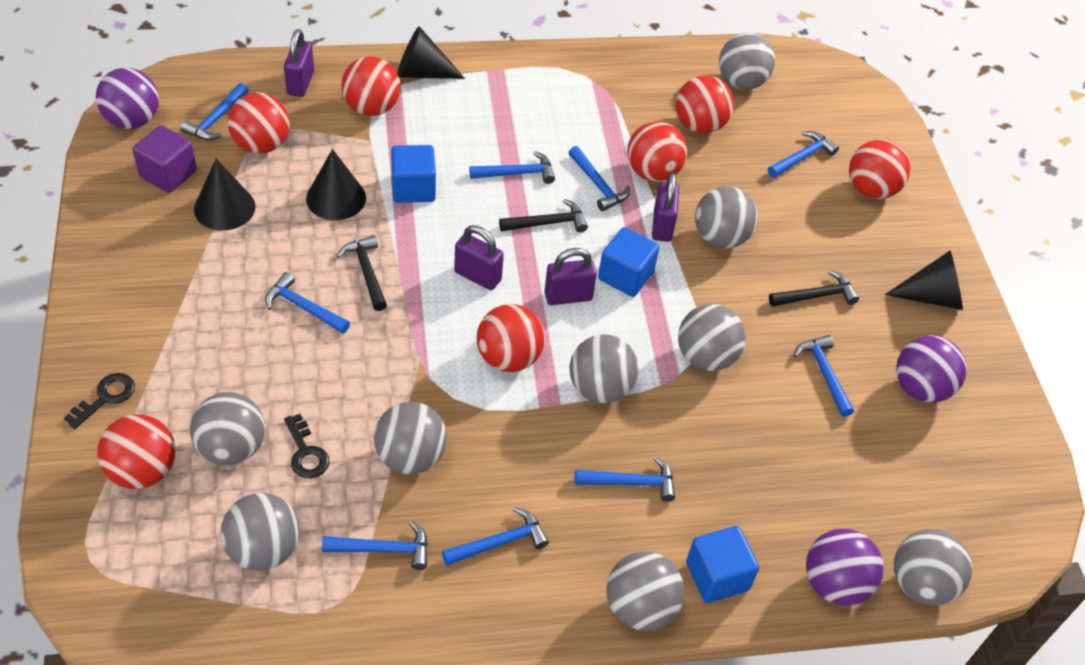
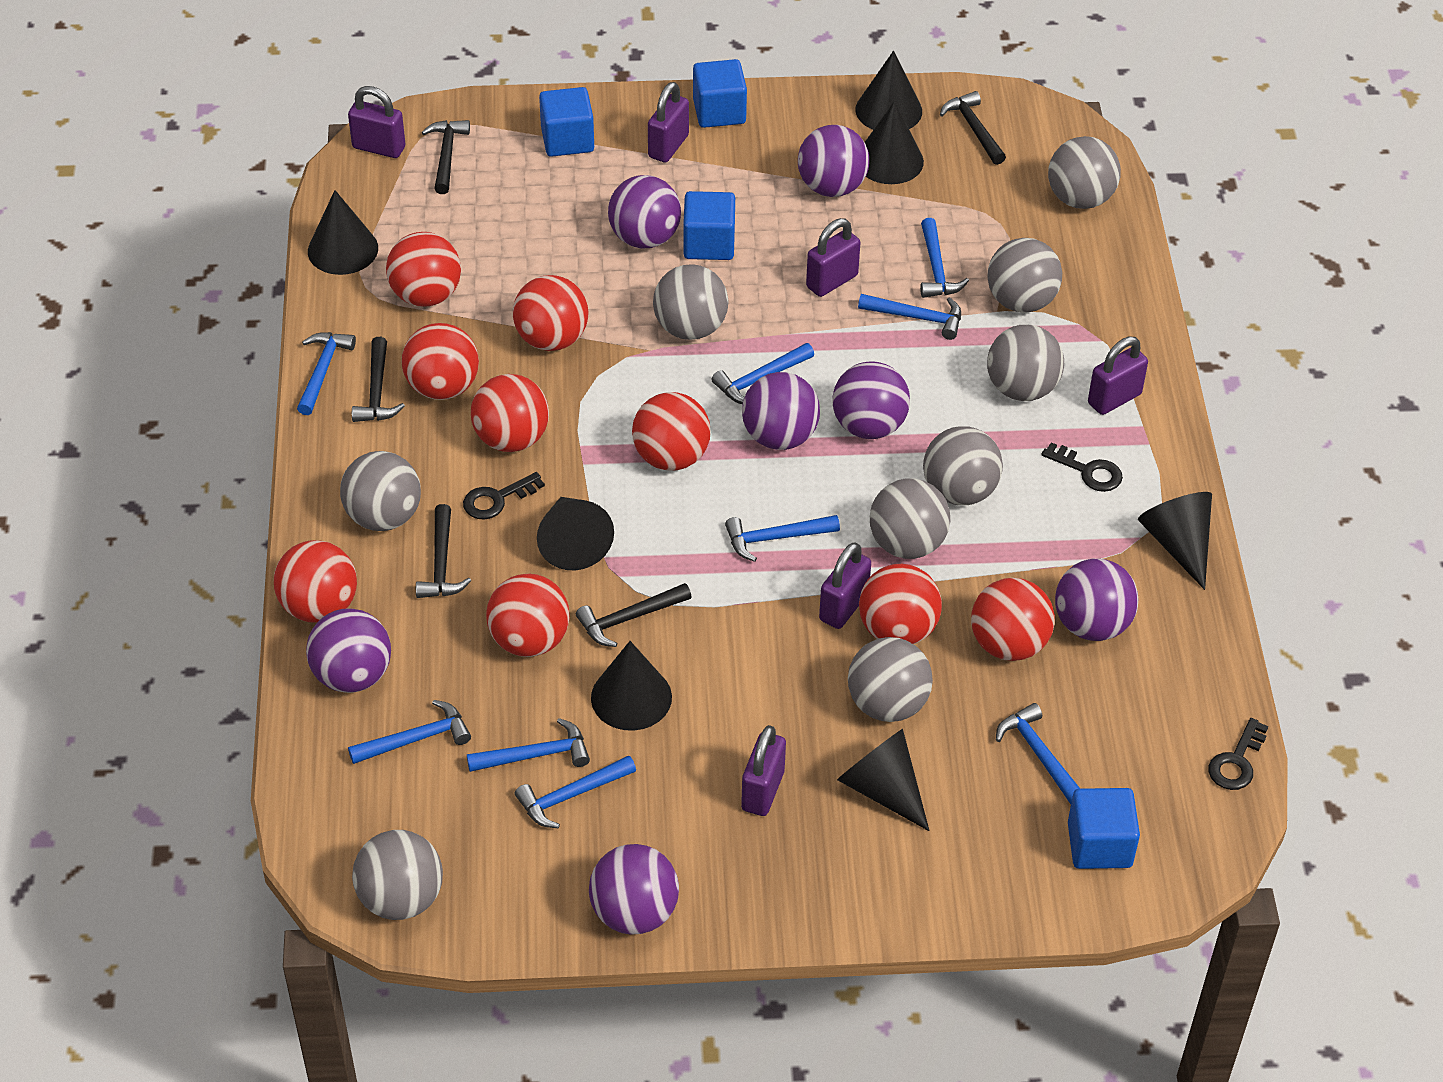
black cone: 4 -> 7
black hammer: 3 -> 5
black key: 2 -> 3
blue cube: 3 -> 4
purple ball: 3 -> 7
purple cube: 1 -> 0
purple padlock: 4 -> 6
red ball: 7 -> 9

